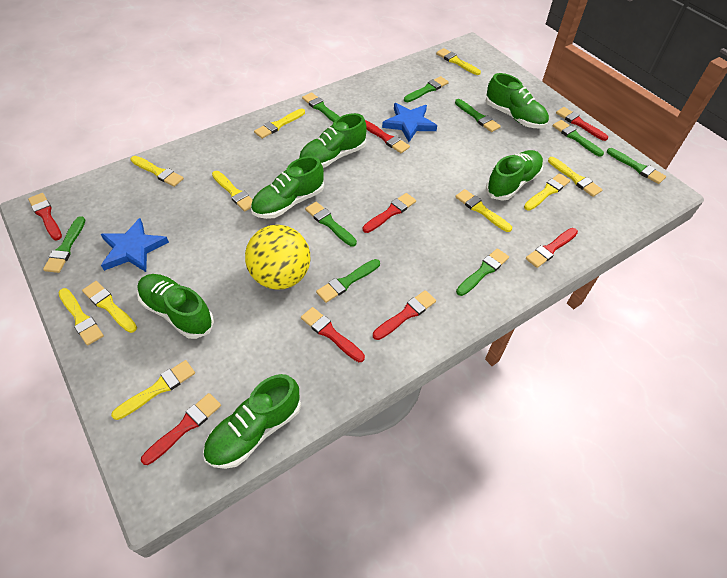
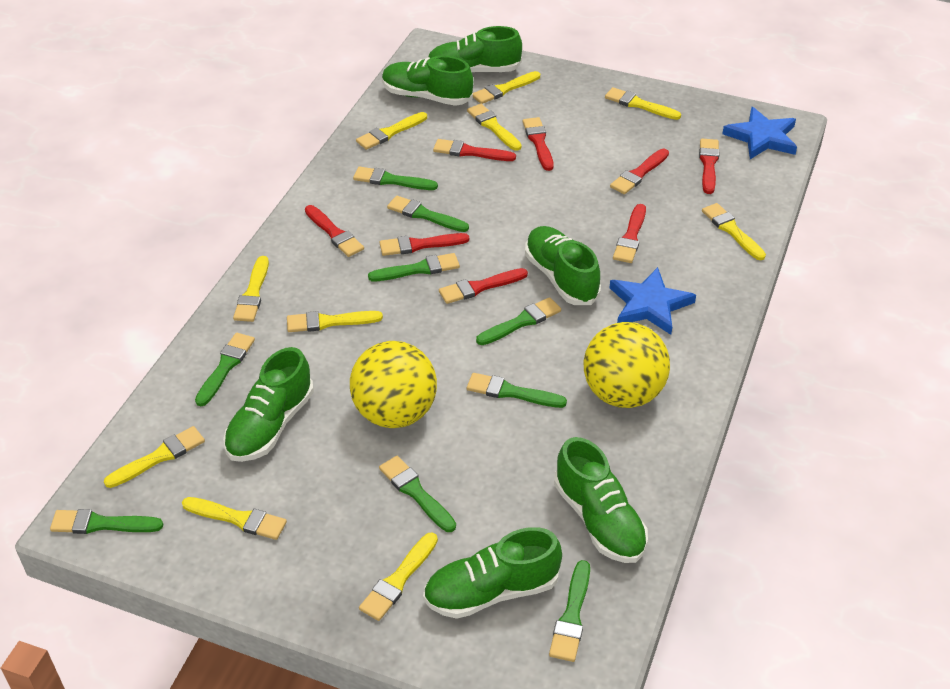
yellow ball: 1 -> 2

